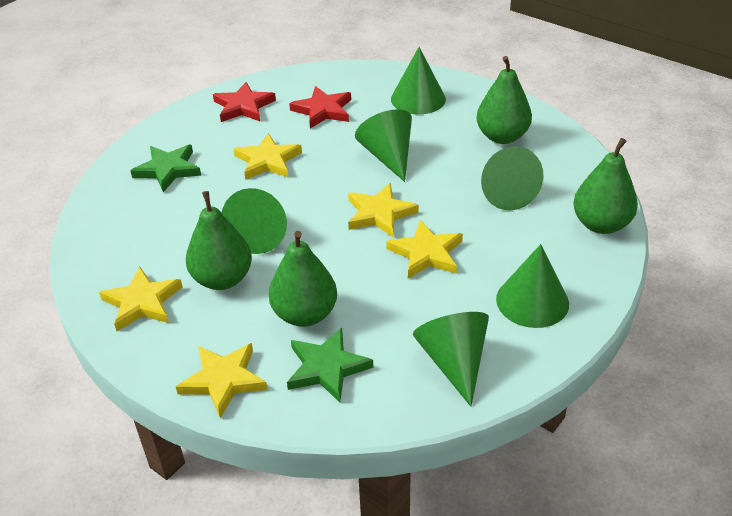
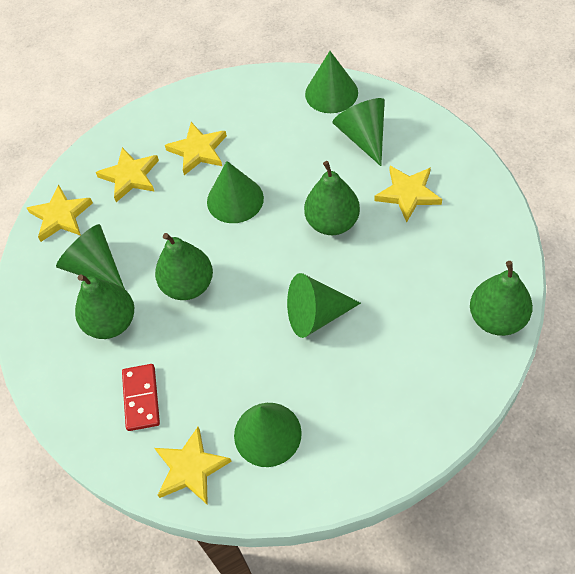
green star: 2 -> 0
red domino: 0 -> 1
red star: 2 -> 0

